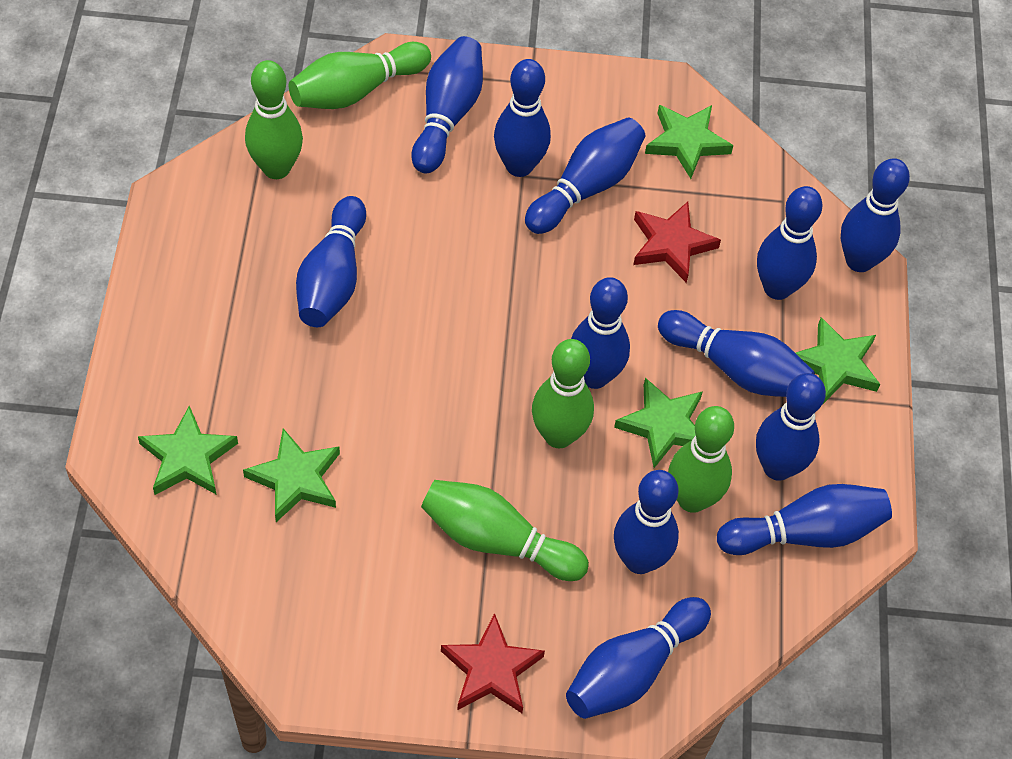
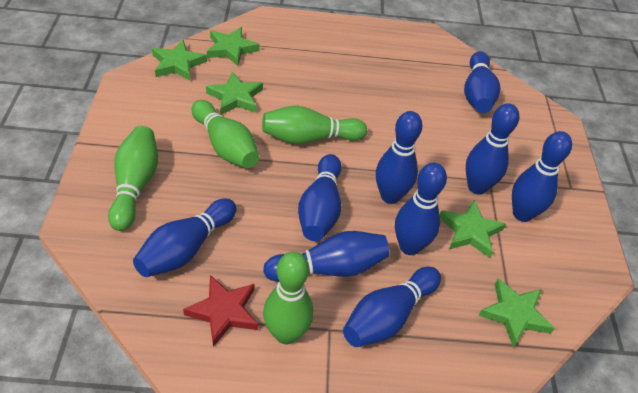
blue bowling pin: 12 -> 9
green bowling pin: 5 -> 4
red star: 2 -> 1

